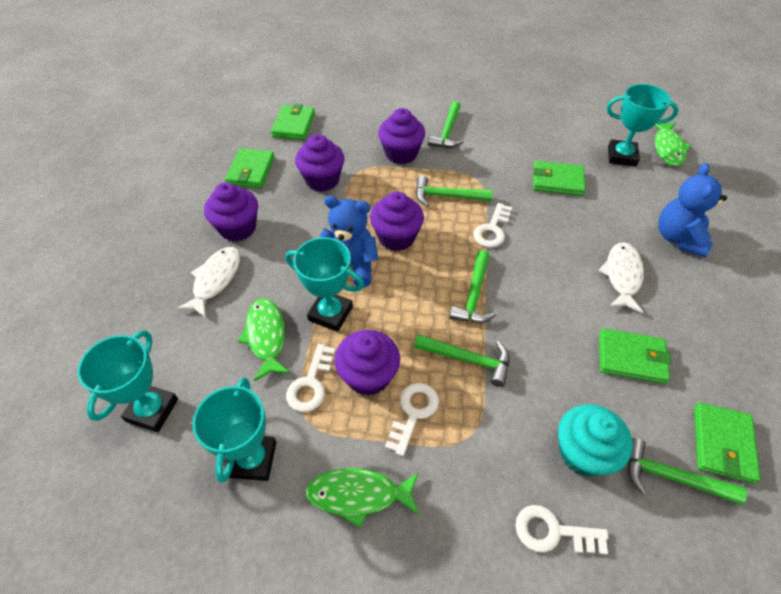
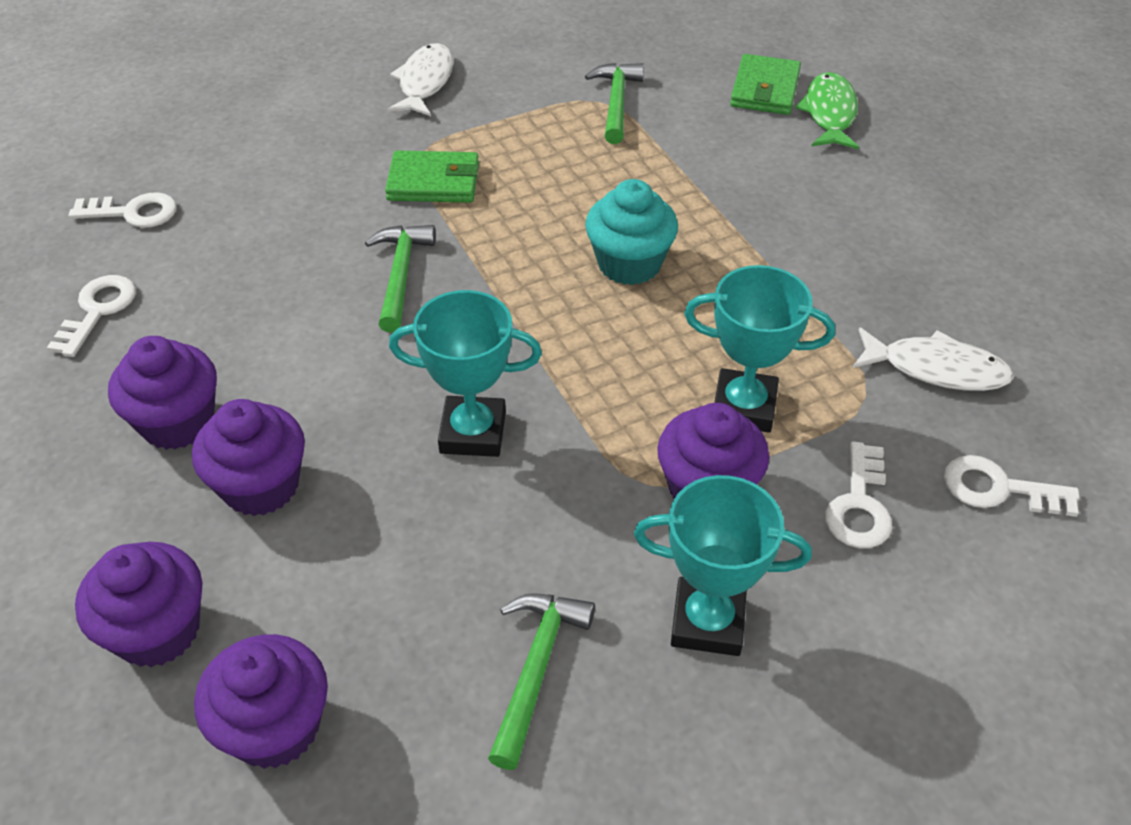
blue teddy bear: 2 -> 0
green fish: 3 -> 1
green hammer: 5 -> 3
green wallet: 5 -> 2
turquoise trophy: 4 -> 3

